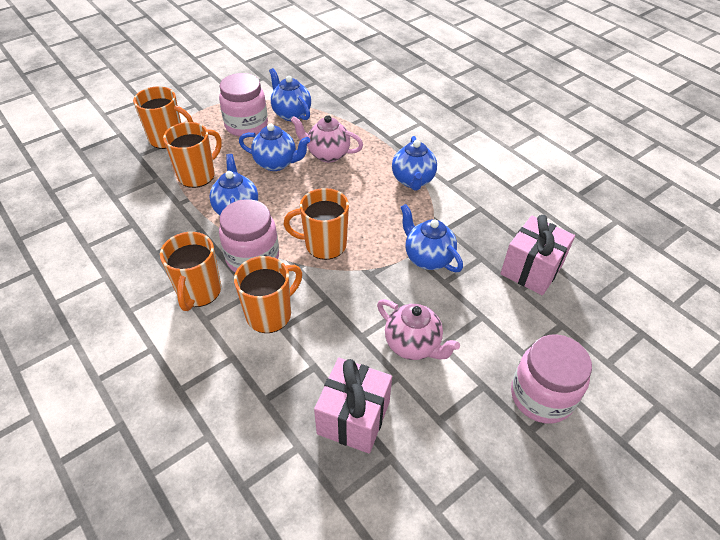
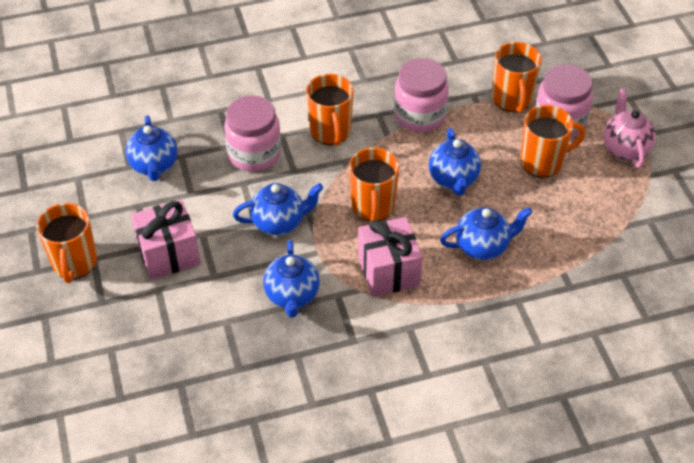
pink teapot: 2 -> 1

